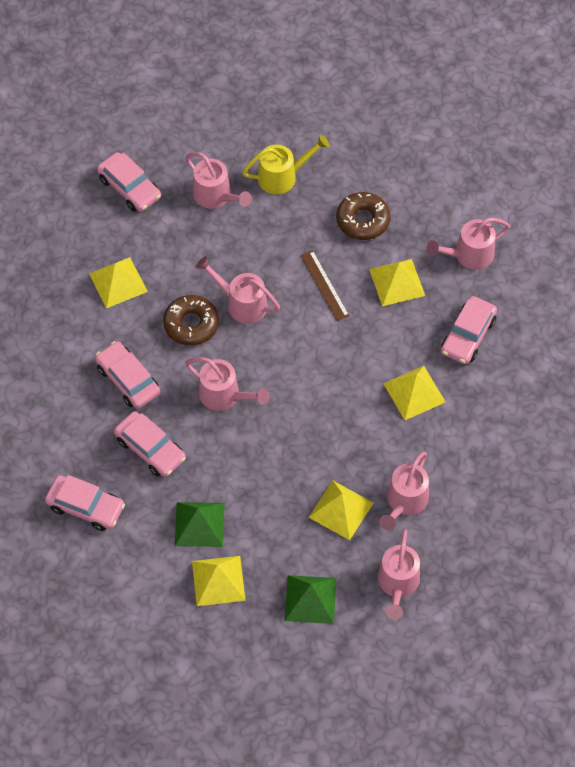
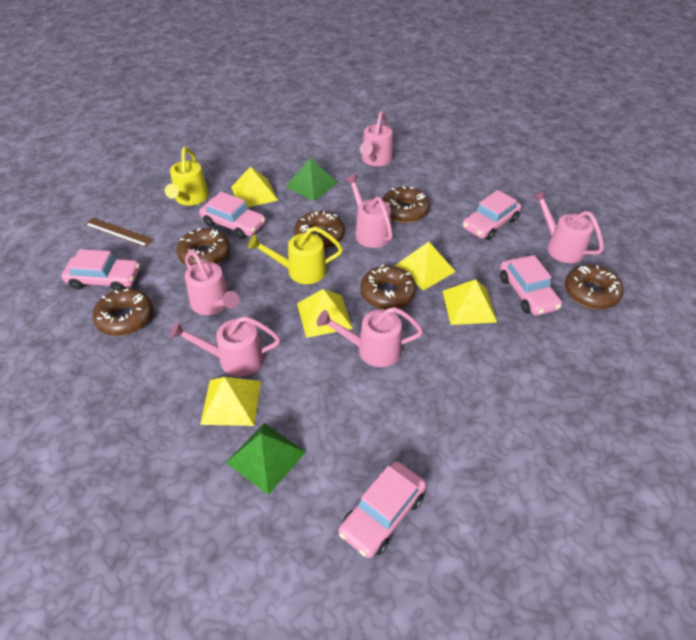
brown donut: 2 -> 6
yellow watering can: 1 -> 2

